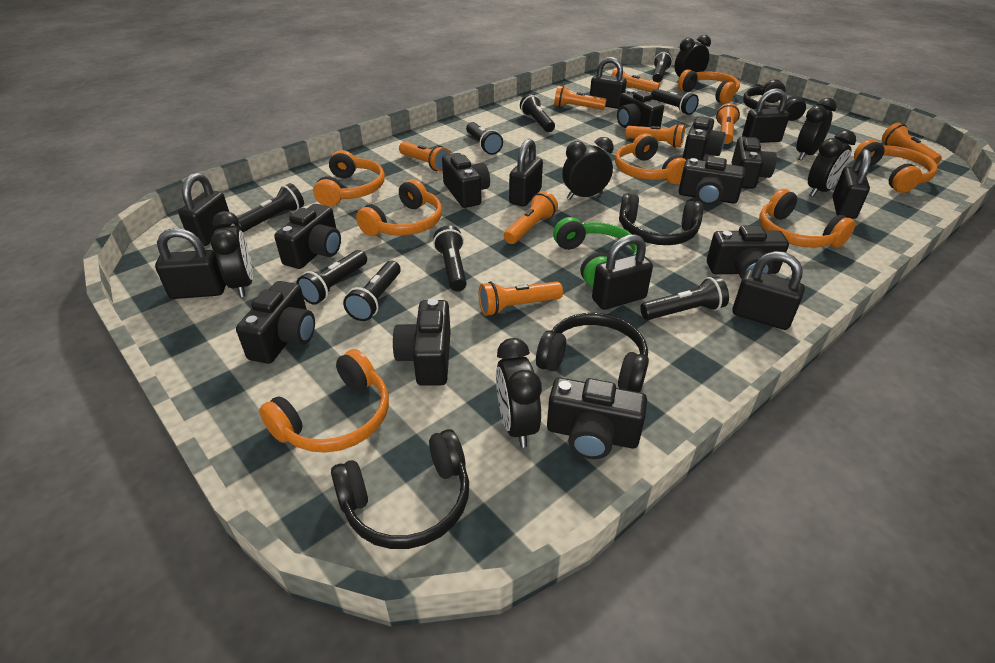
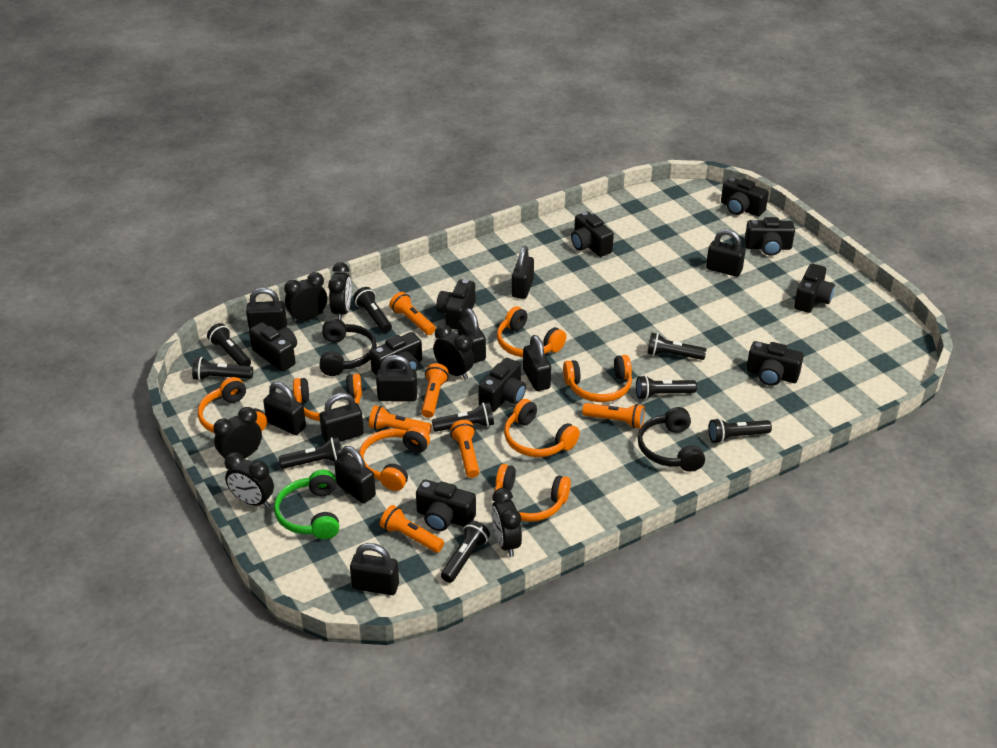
black headphones: 4 -> 2
black padlock: 8 -> 10
orange flashlight: 8 -> 6

